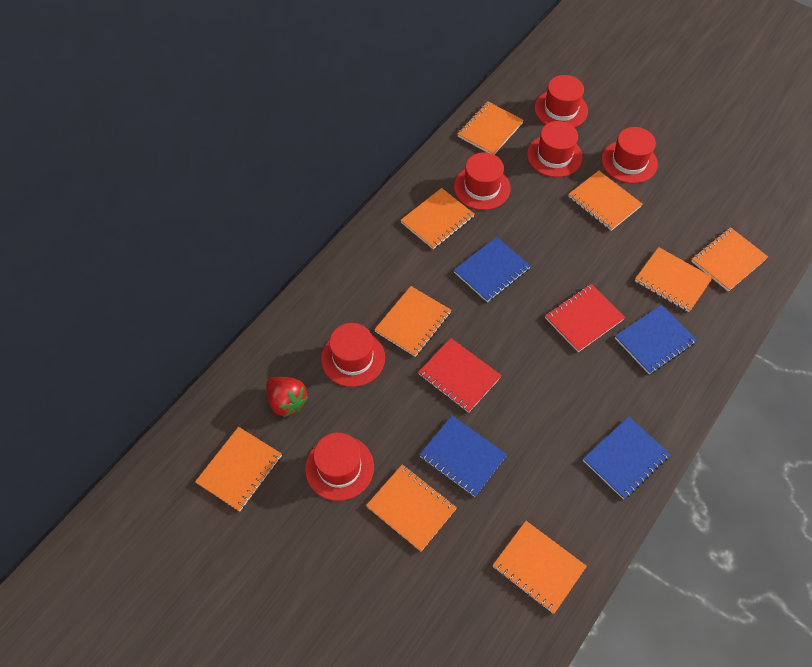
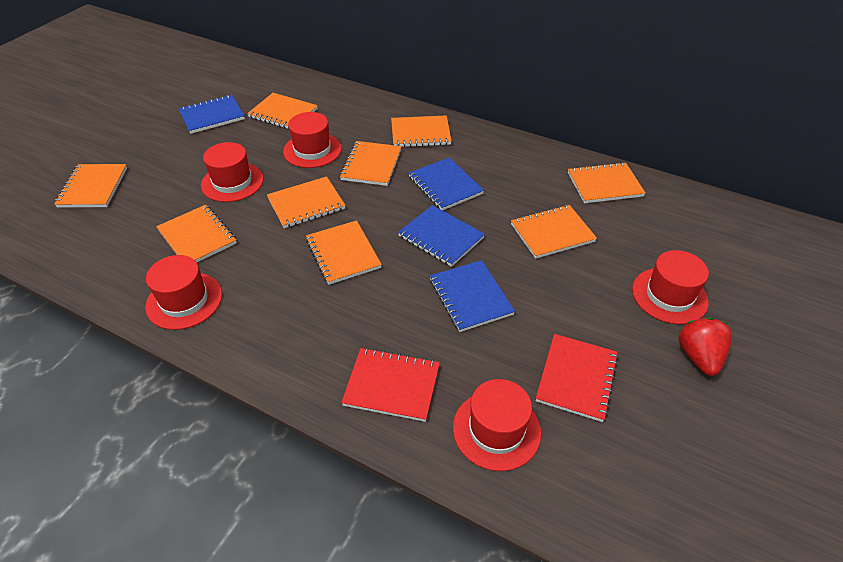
red hat: 6 -> 5

